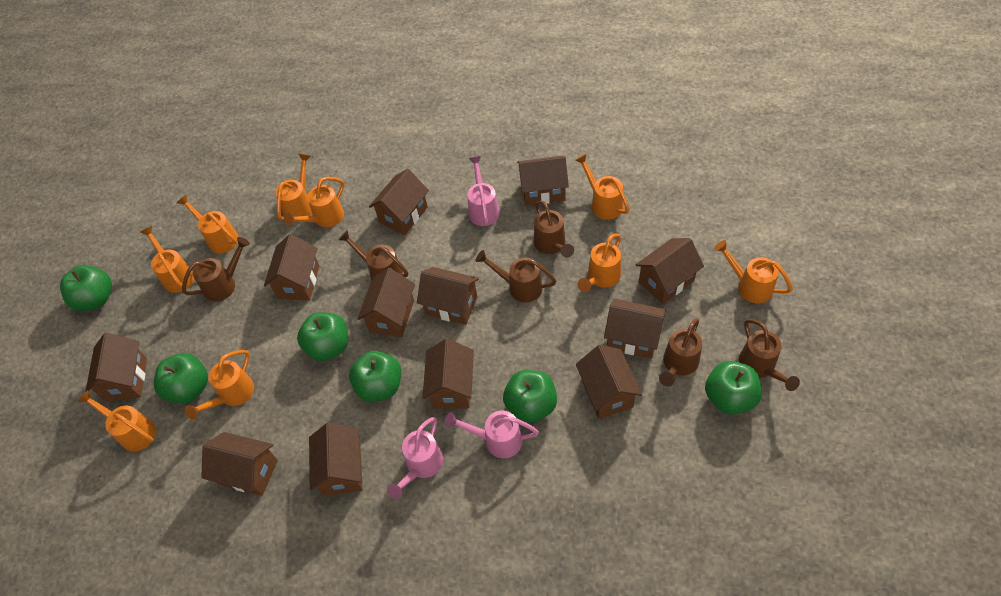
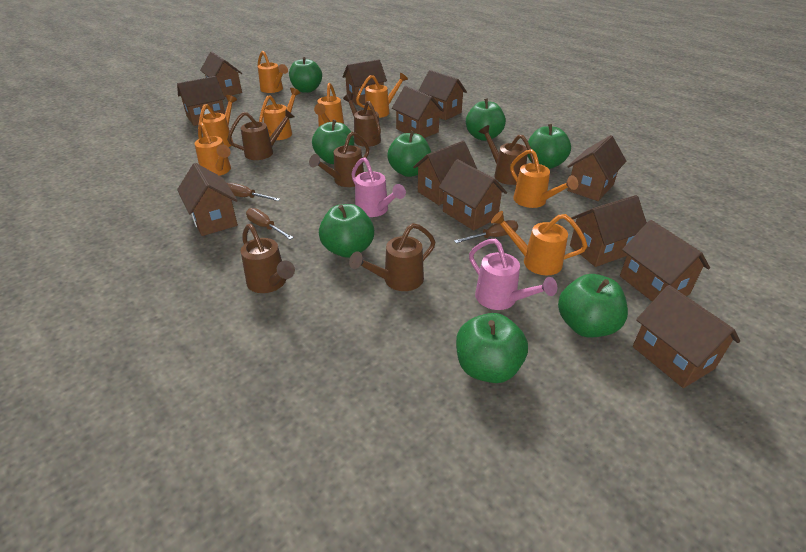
brown screwdriver: 0 -> 3
green apple: 6 -> 8
orange watering can: 9 -> 8
pink watering can: 3 -> 2

